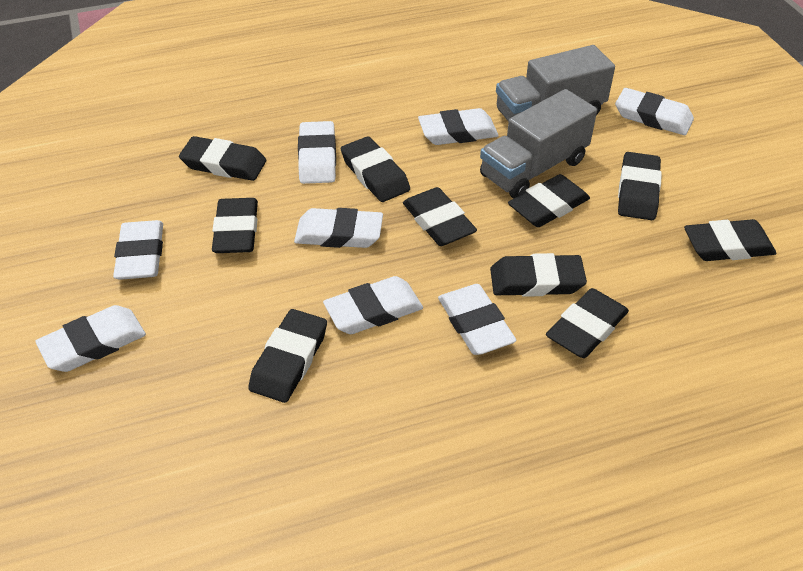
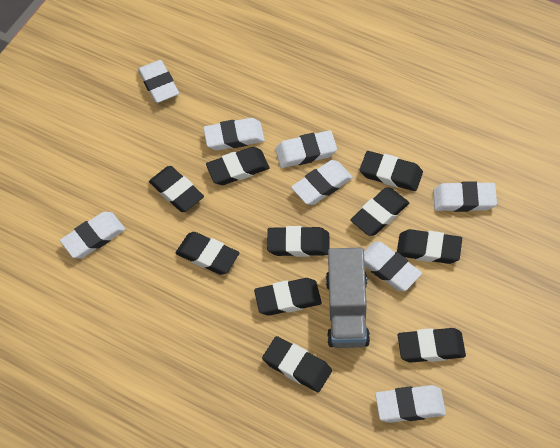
grey truck: 2 -> 1

